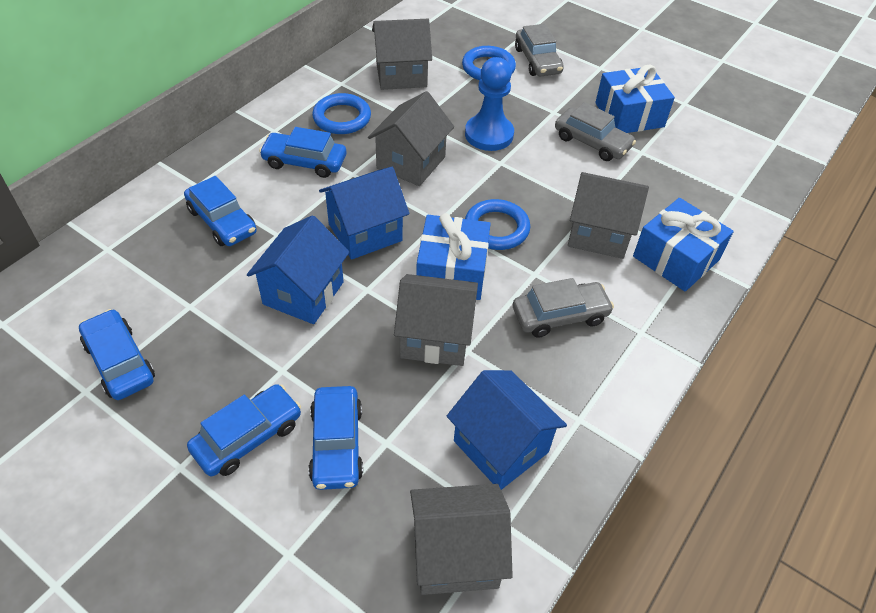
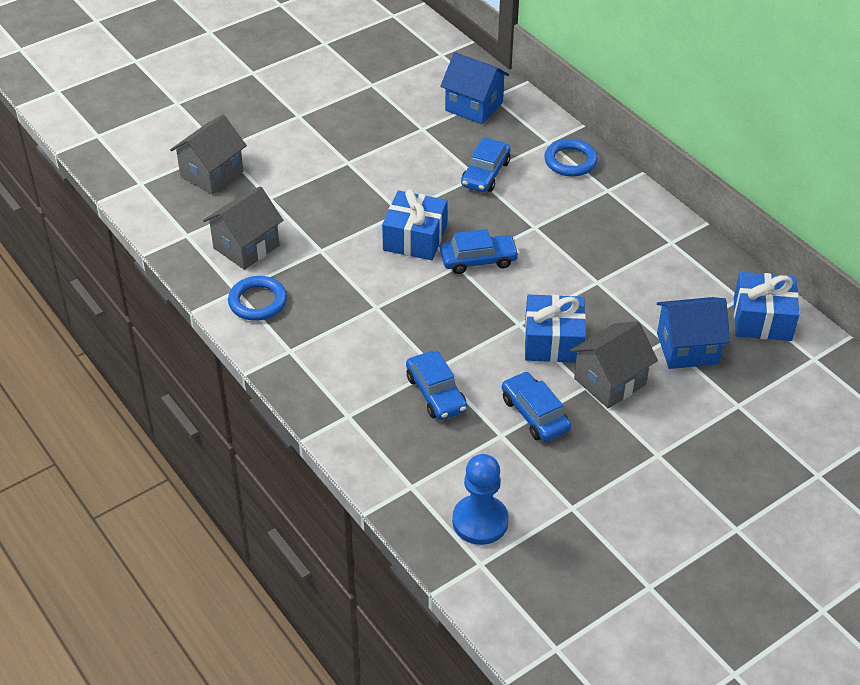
blue car: 5 -> 4
blue house: 3 -> 2
blue ring: 3 -> 2
grey car: 3 -> 0
grey house: 5 -> 3

